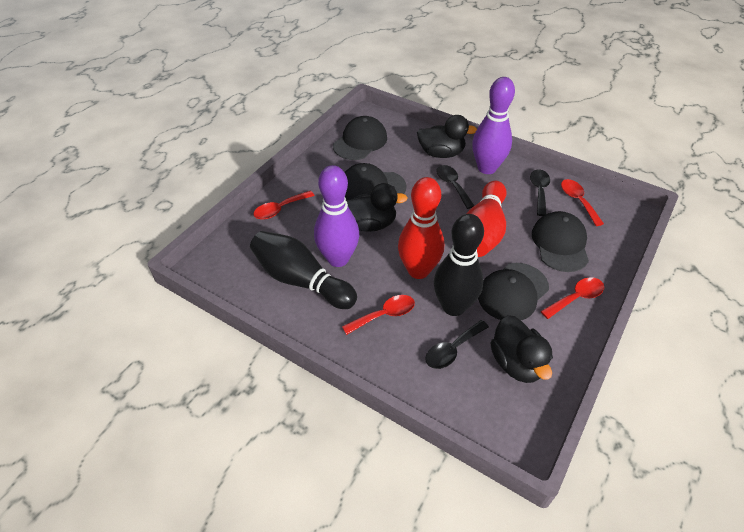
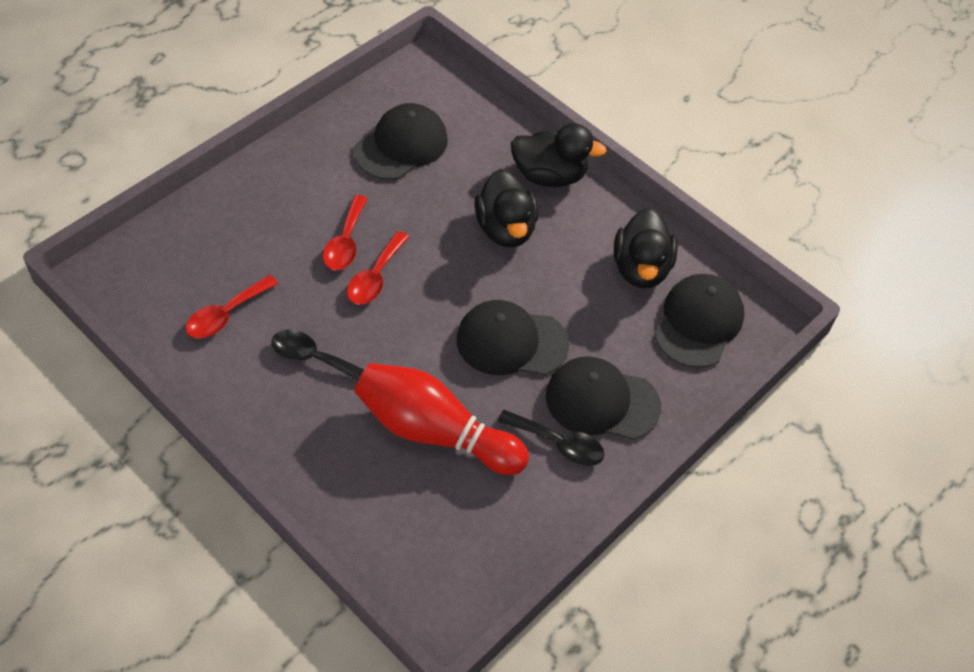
black bowling pin: 2 -> 0
black spoon: 3 -> 2
purple bowling pin: 2 -> 0
red bowling pin: 2 -> 1
red spoon: 4 -> 3

